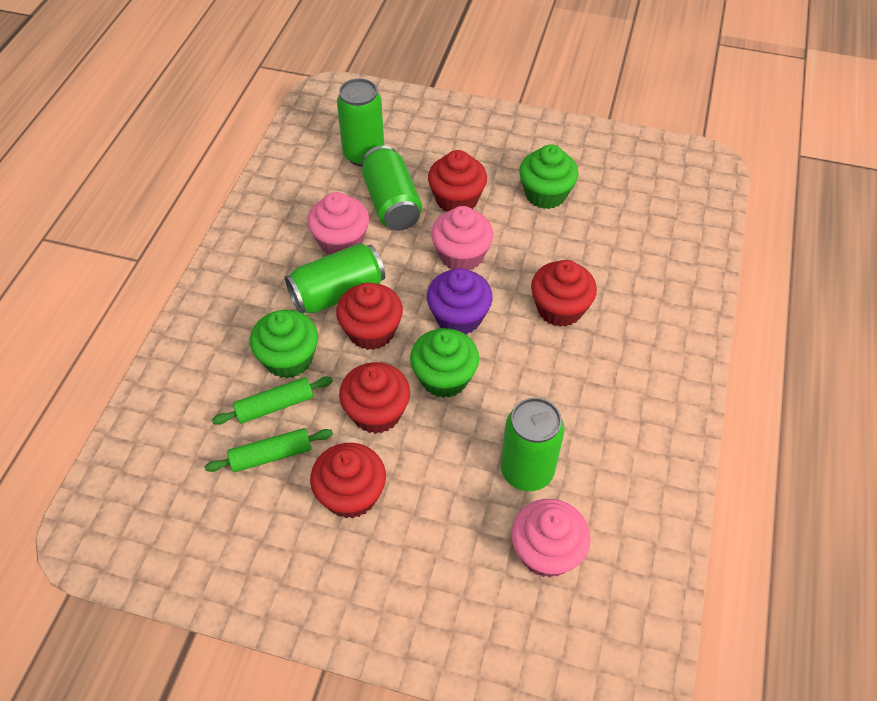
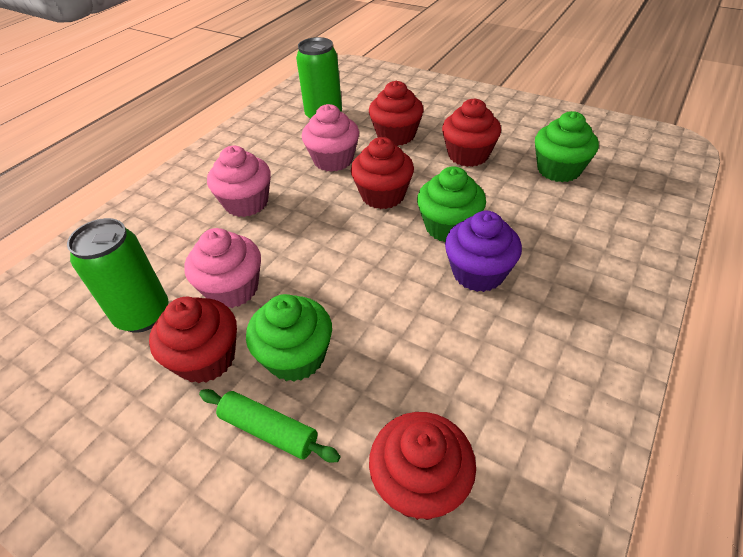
green can: 4 -> 2
green rolling pin: 2 -> 1

